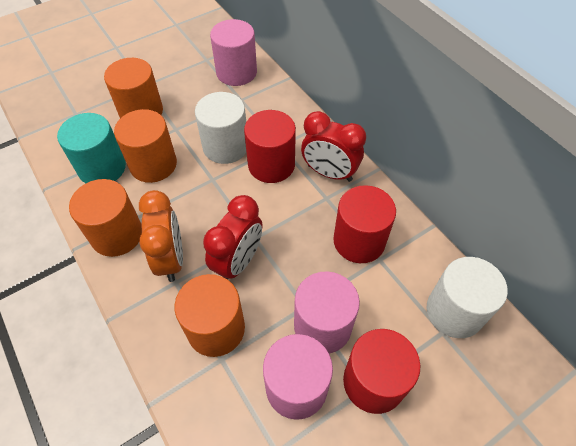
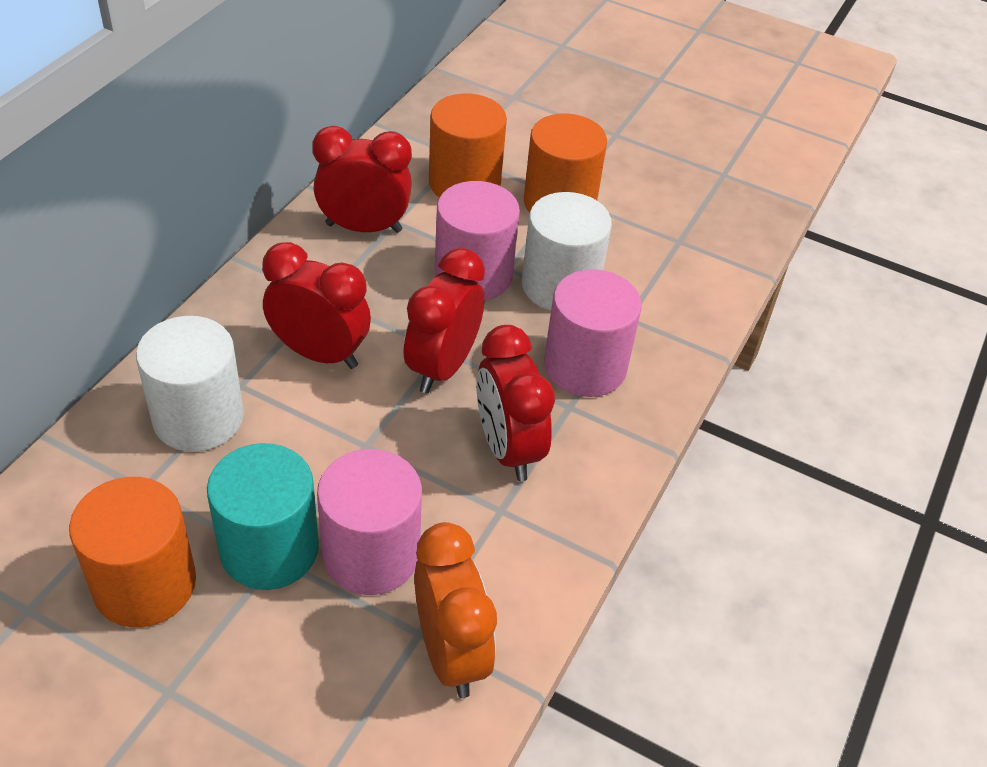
orange cylinder: 4 -> 3
red clock: 2 -> 4
red cylinder: 3 -> 0

